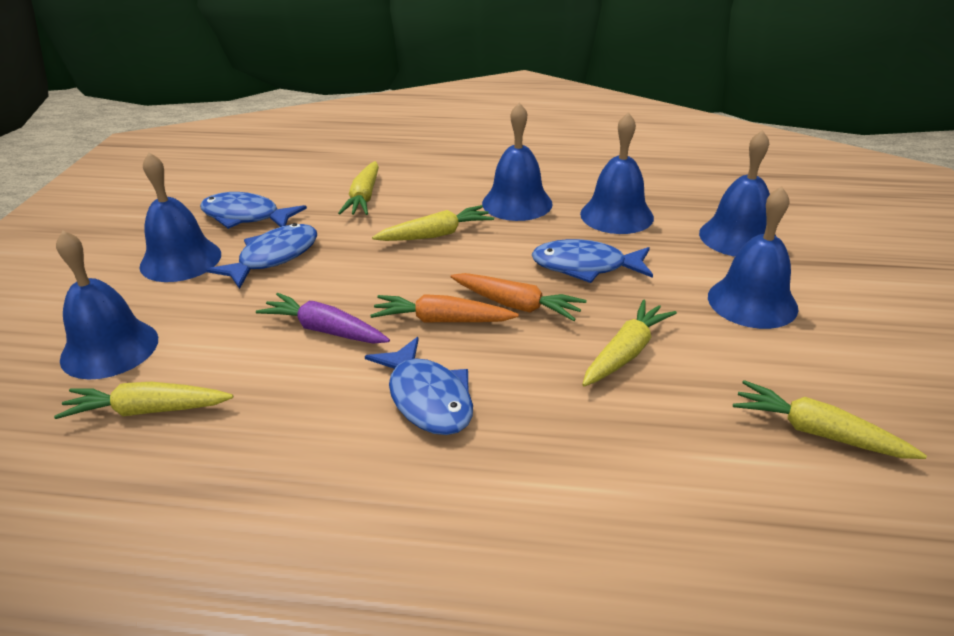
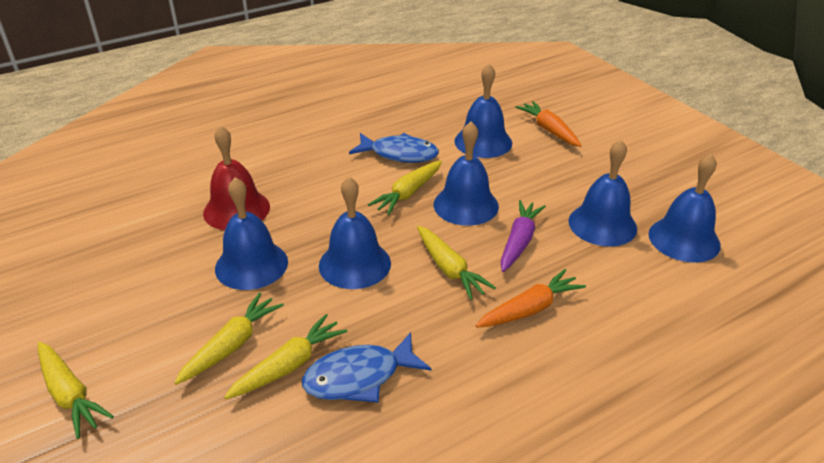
blue fish: 4 -> 2
red bell: 0 -> 1

